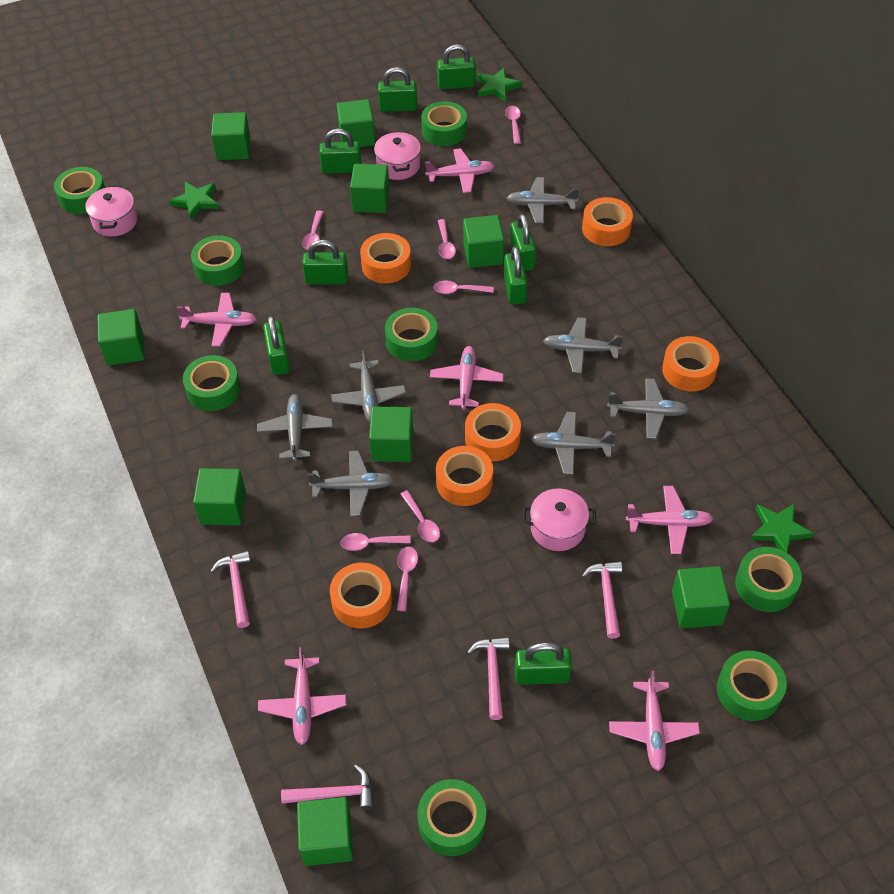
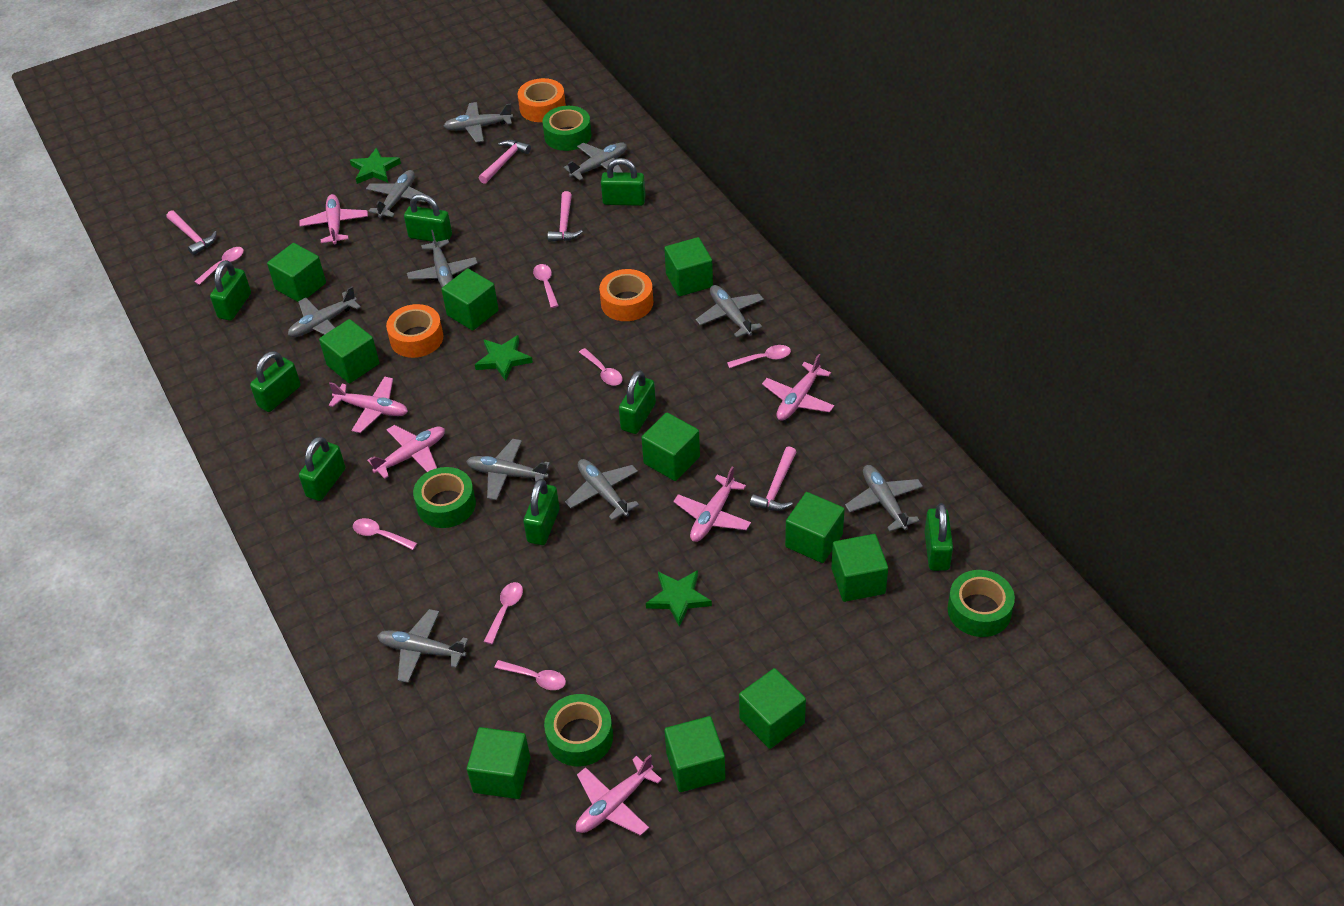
green cube: 9 -> 10
green tape: 8 -> 4
grey plane: 7 -> 10
orange tape: 6 -> 3
pink pot: 3 -> 0

